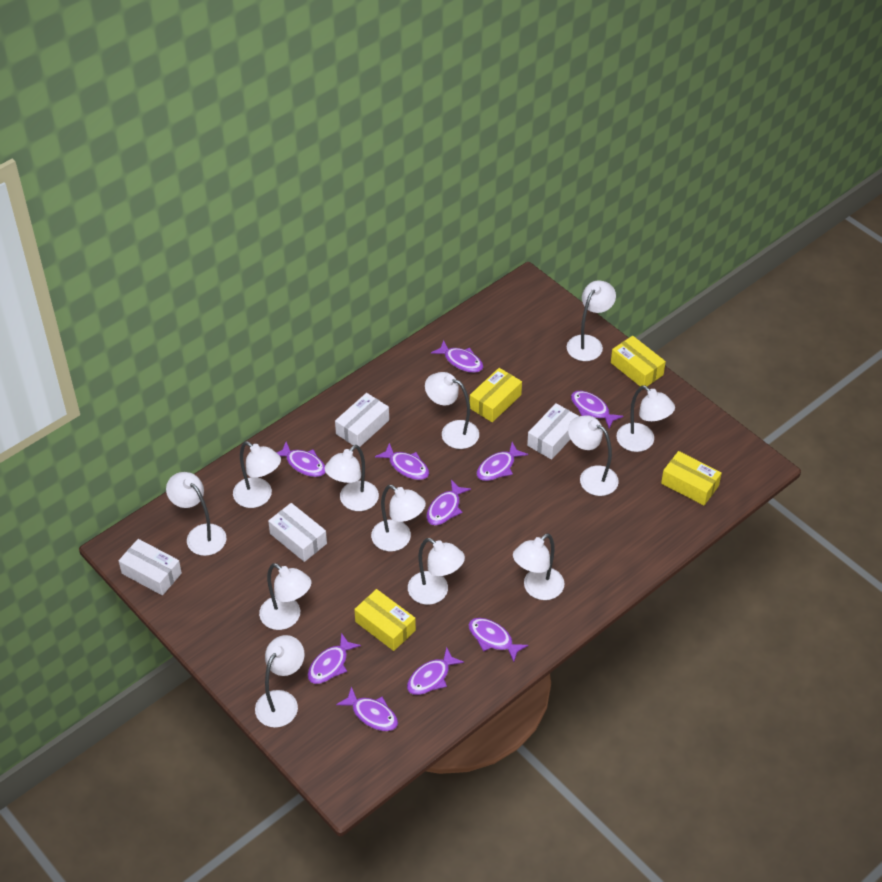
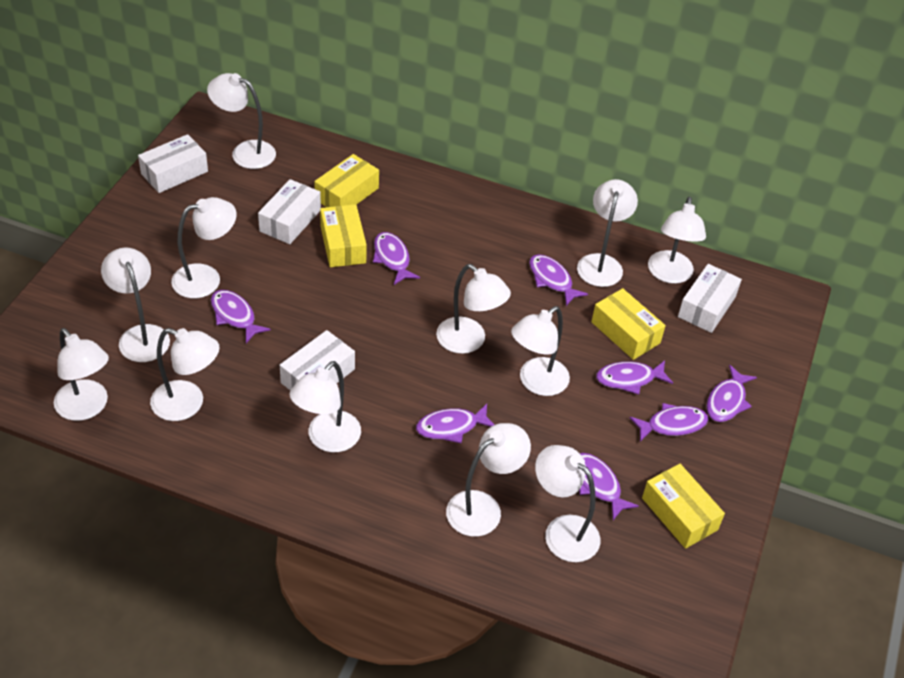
purple fish: 10 -> 8

